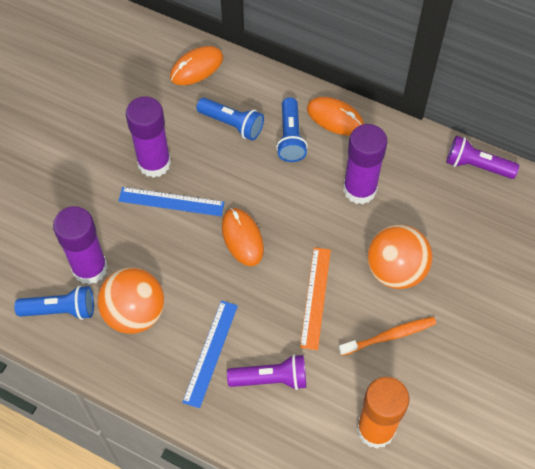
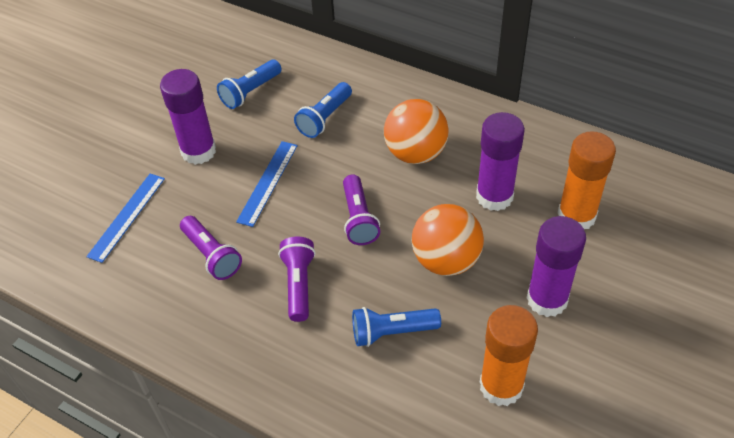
orange glue stick: 1 -> 2
orange mouse: 3 -> 0
orange ruler: 1 -> 0
orange toothbrush: 1 -> 0
purple flashlight: 2 -> 3

